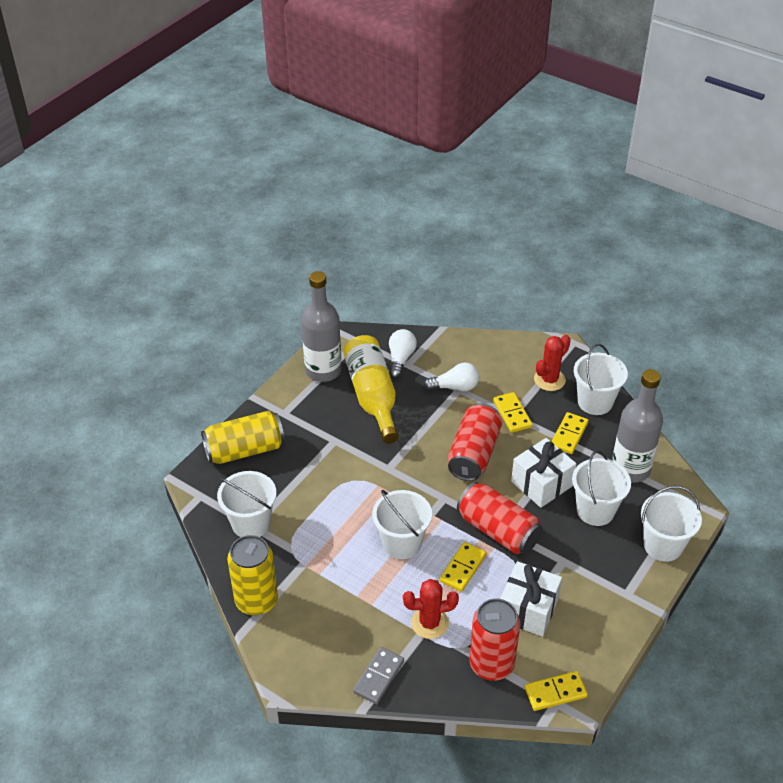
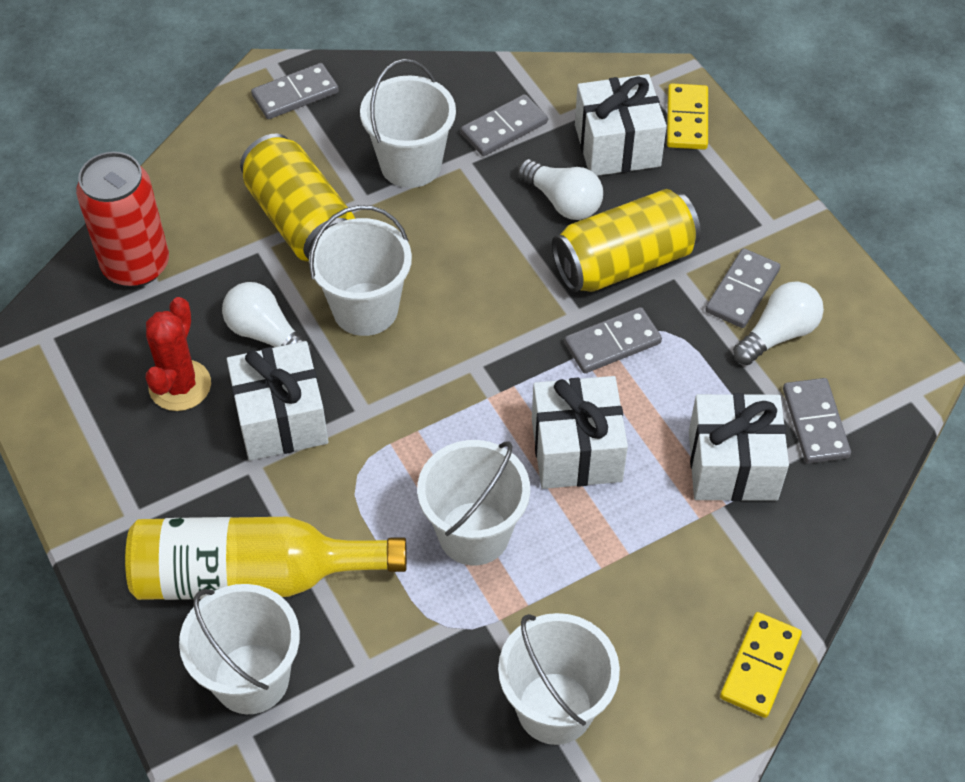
grey bottle: 2 -> 0
grey domino: 1 -> 5
red cactus: 2 -> 1
red can: 3 -> 1
white gift: 2 -> 4
white light bulb: 2 -> 3
yellow domino: 4 -> 2

